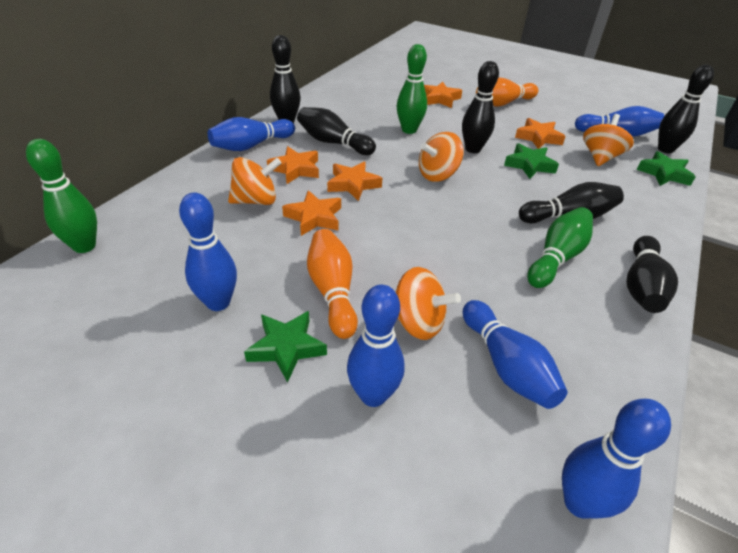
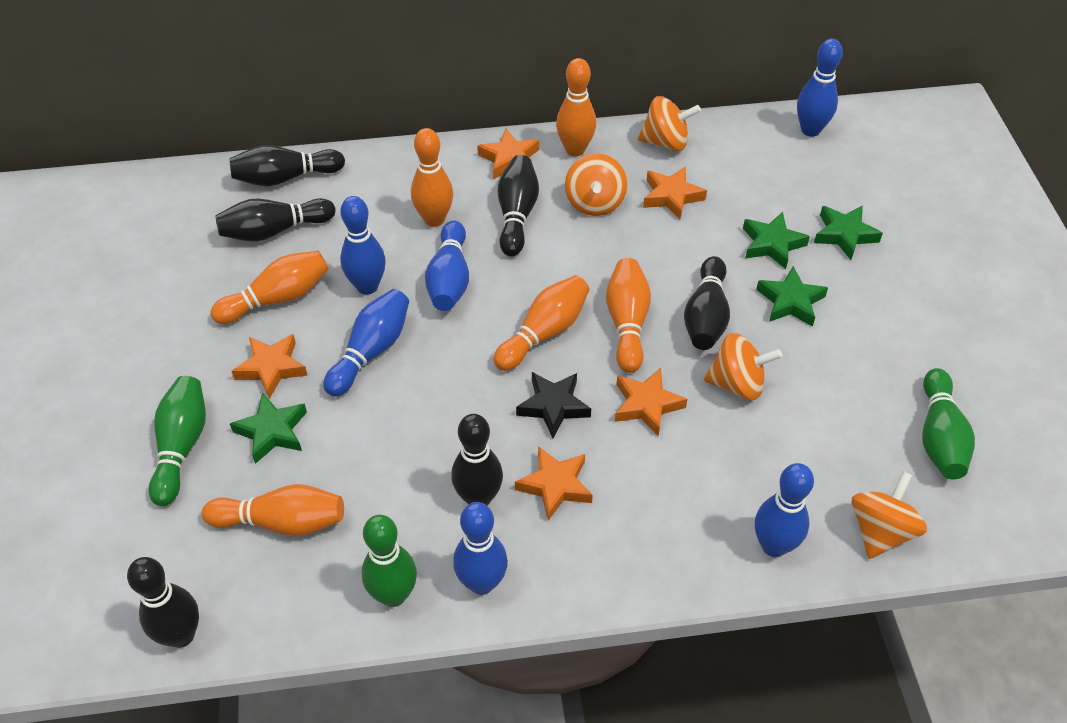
black star: 0 -> 1
green star: 3 -> 4
orange bowling pin: 2 -> 6

